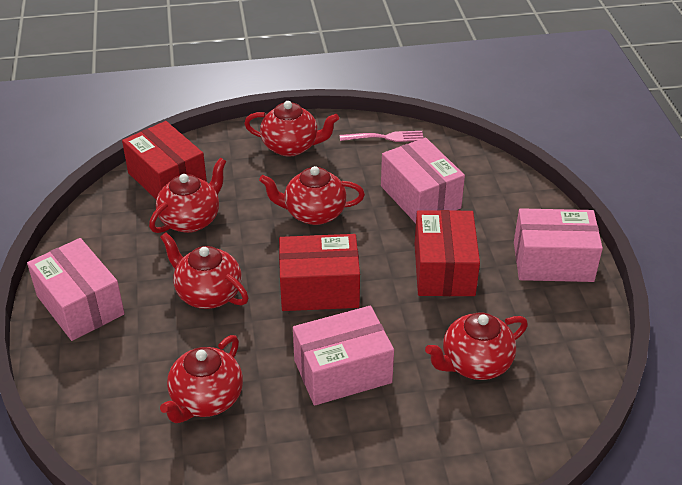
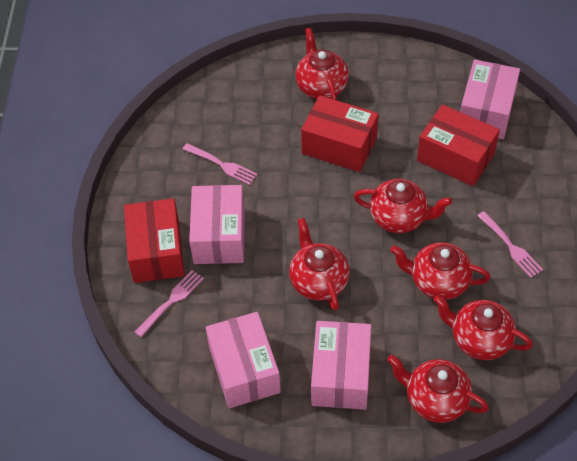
pink fork: 1 -> 3

